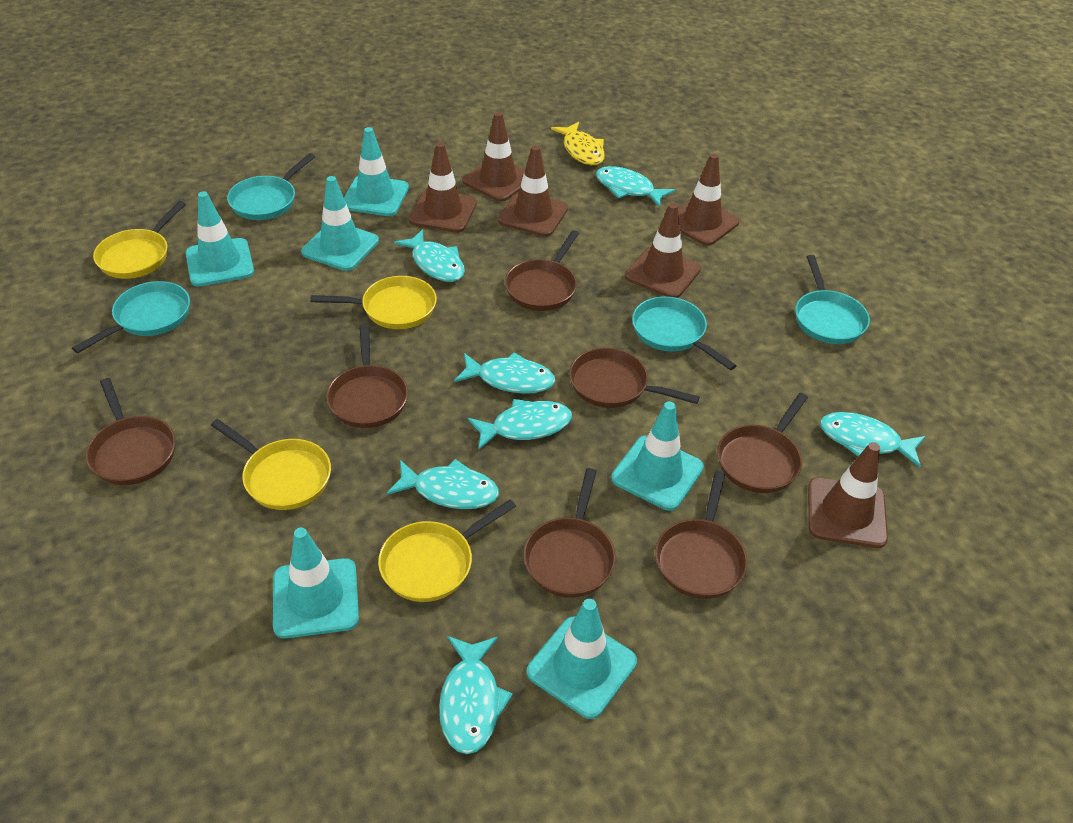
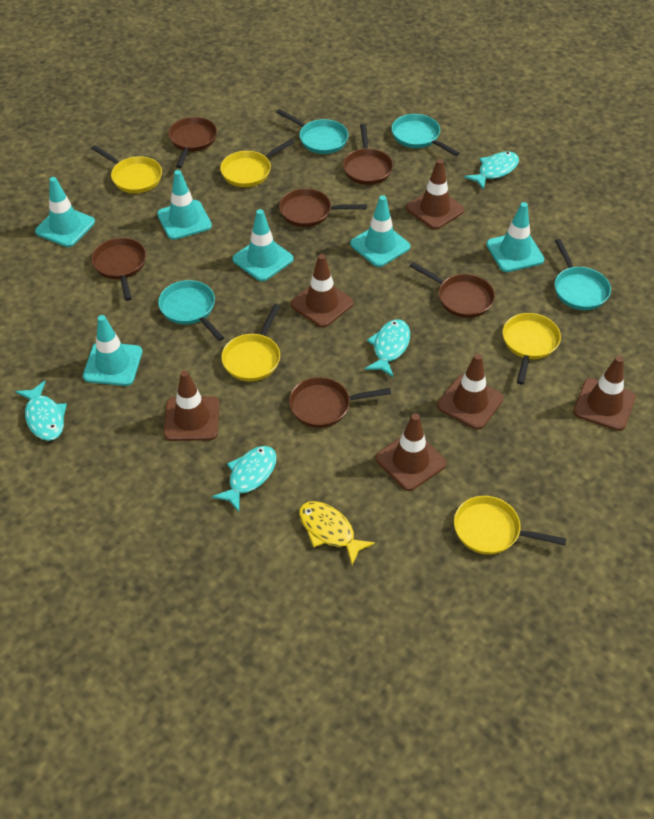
brown pan: 7 -> 6
turquoise fish: 7 -> 4
yellow pan: 4 -> 5

